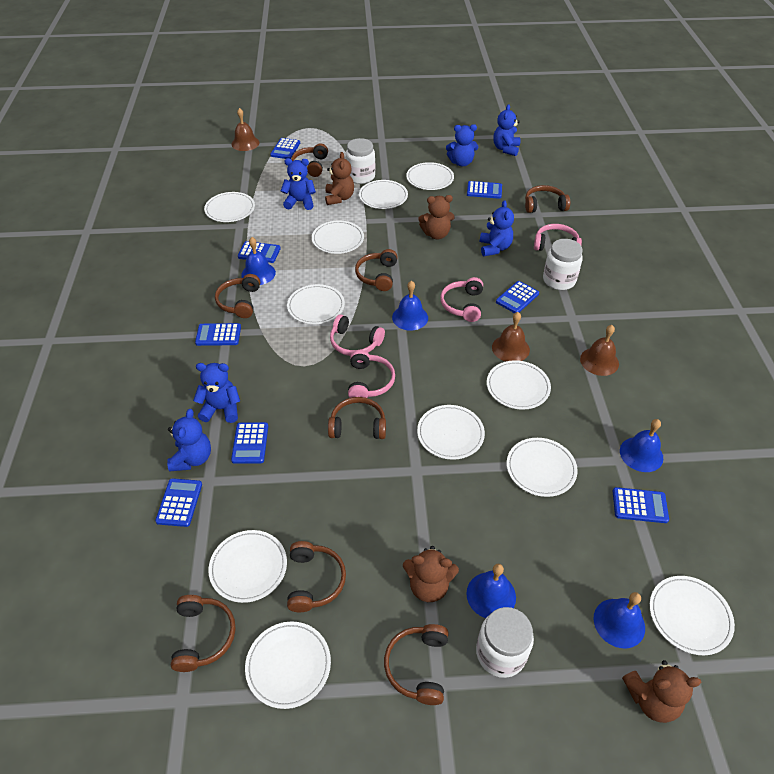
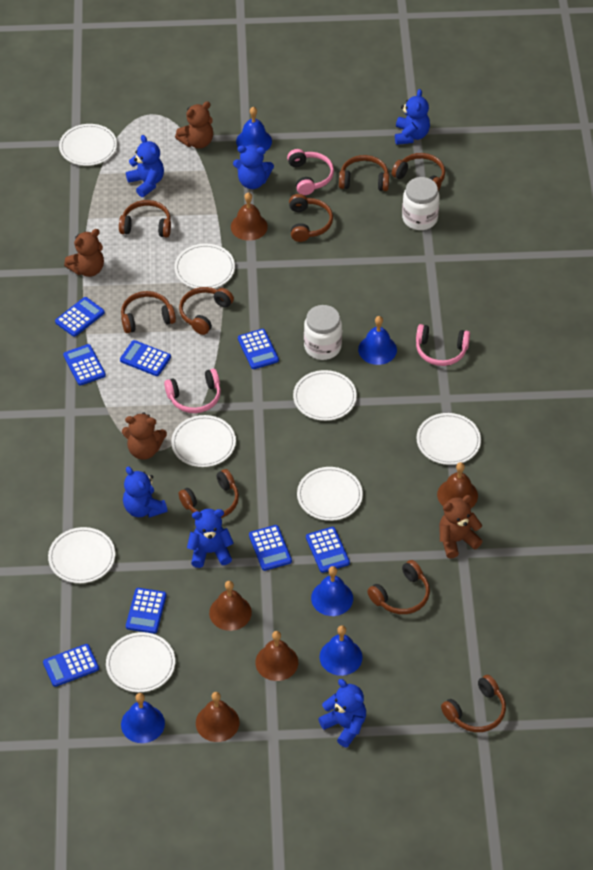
brown bell: 3 -> 5
brown headphones: 8 -> 9
pink headphones: 4 -> 3
white jar: 3 -> 2
white plate: 11 -> 8

